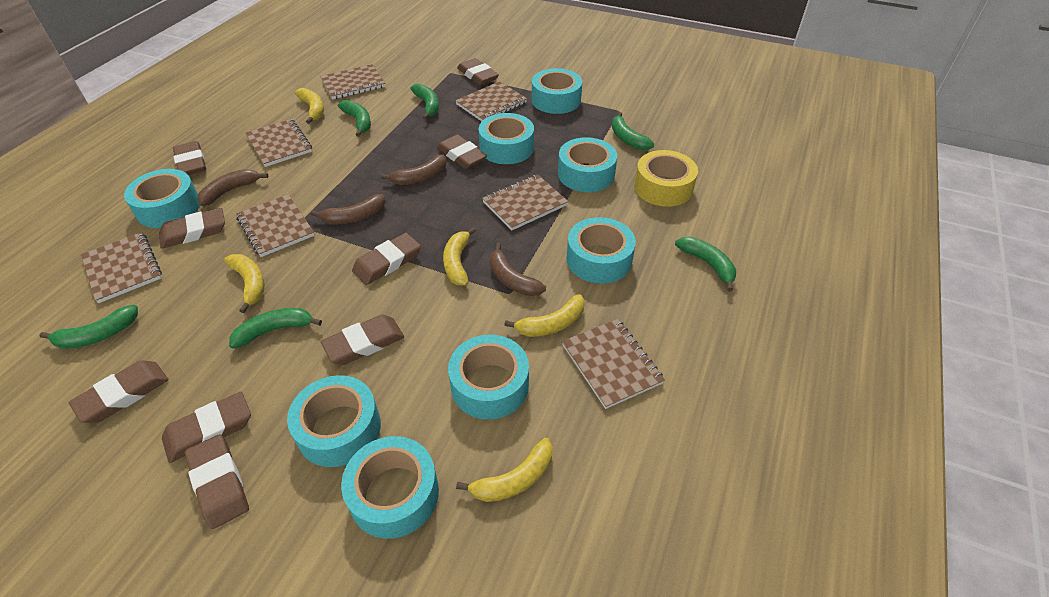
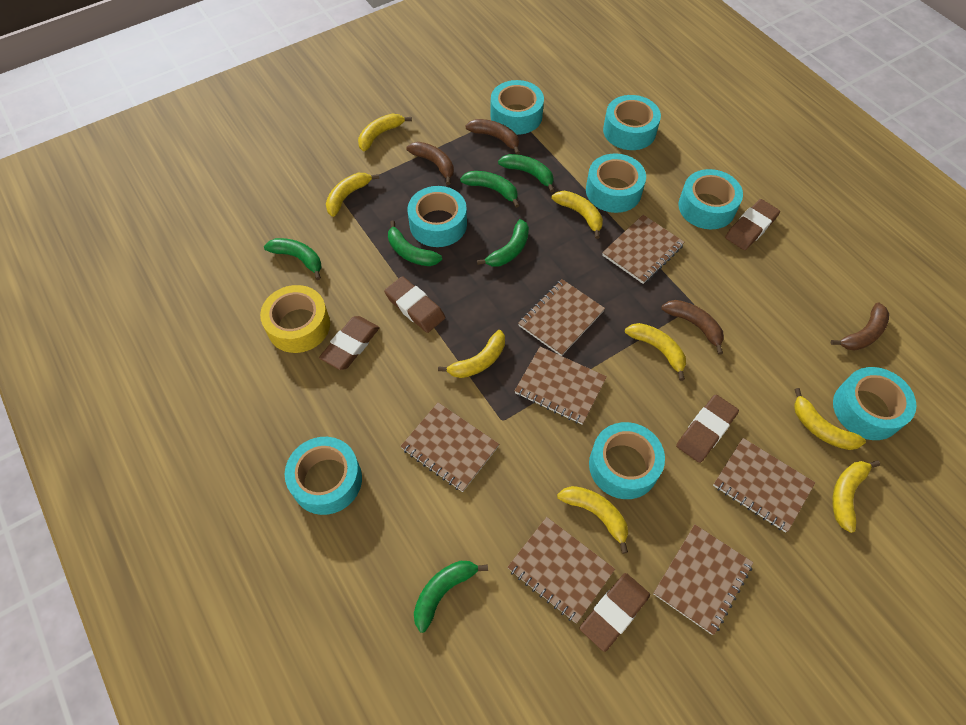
brown eraser: 9 -> 5
yellow banana: 5 -> 8

